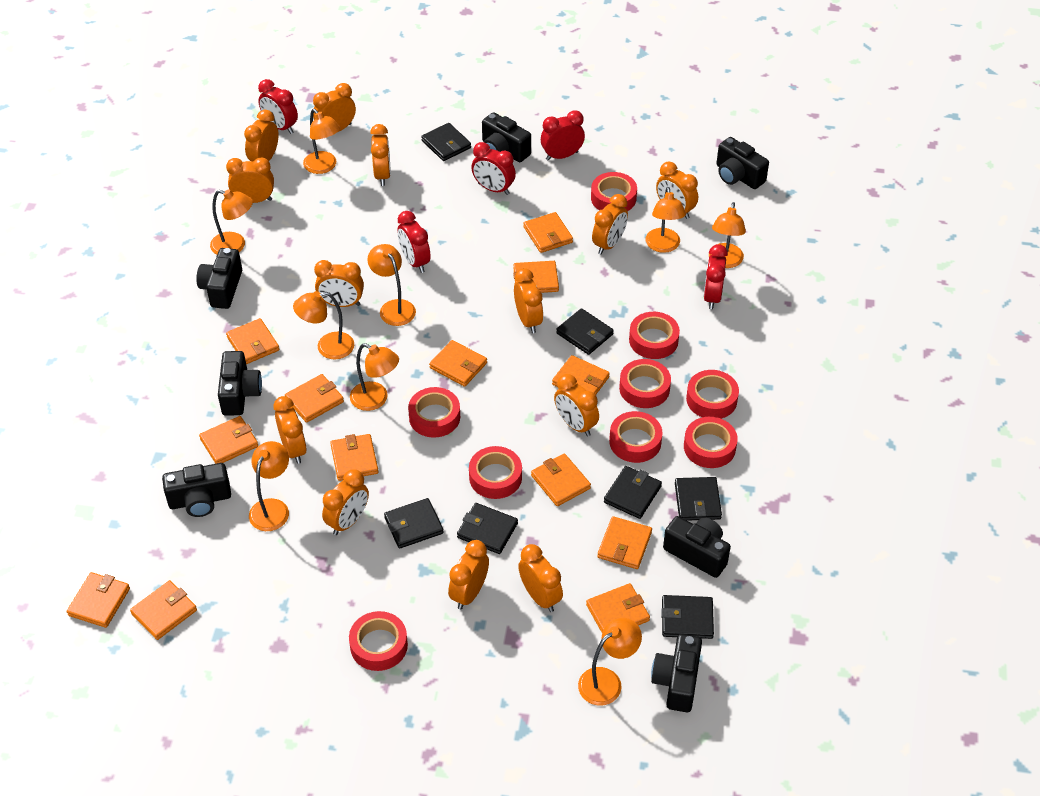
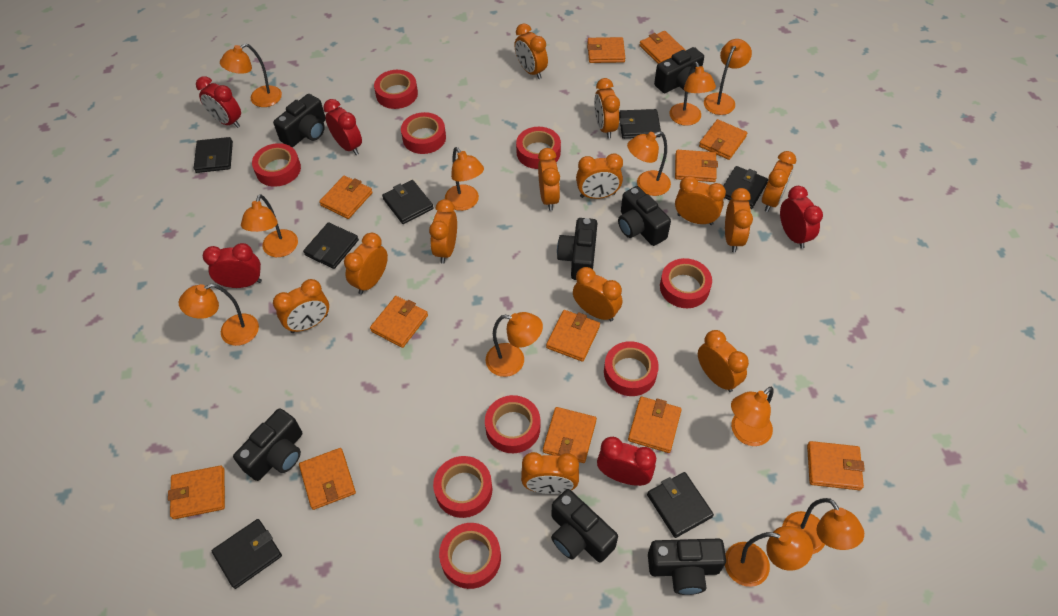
orange lamp: 9 -> 11
orange wallet: 13 -> 12

